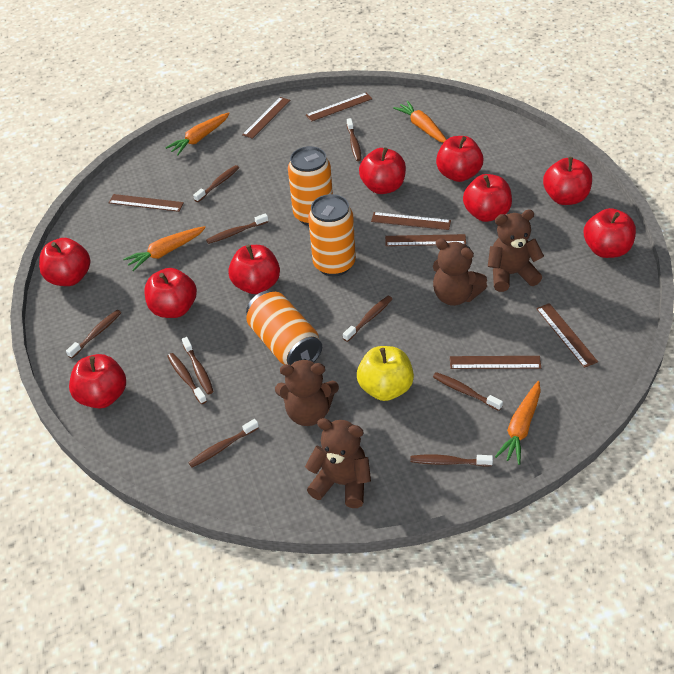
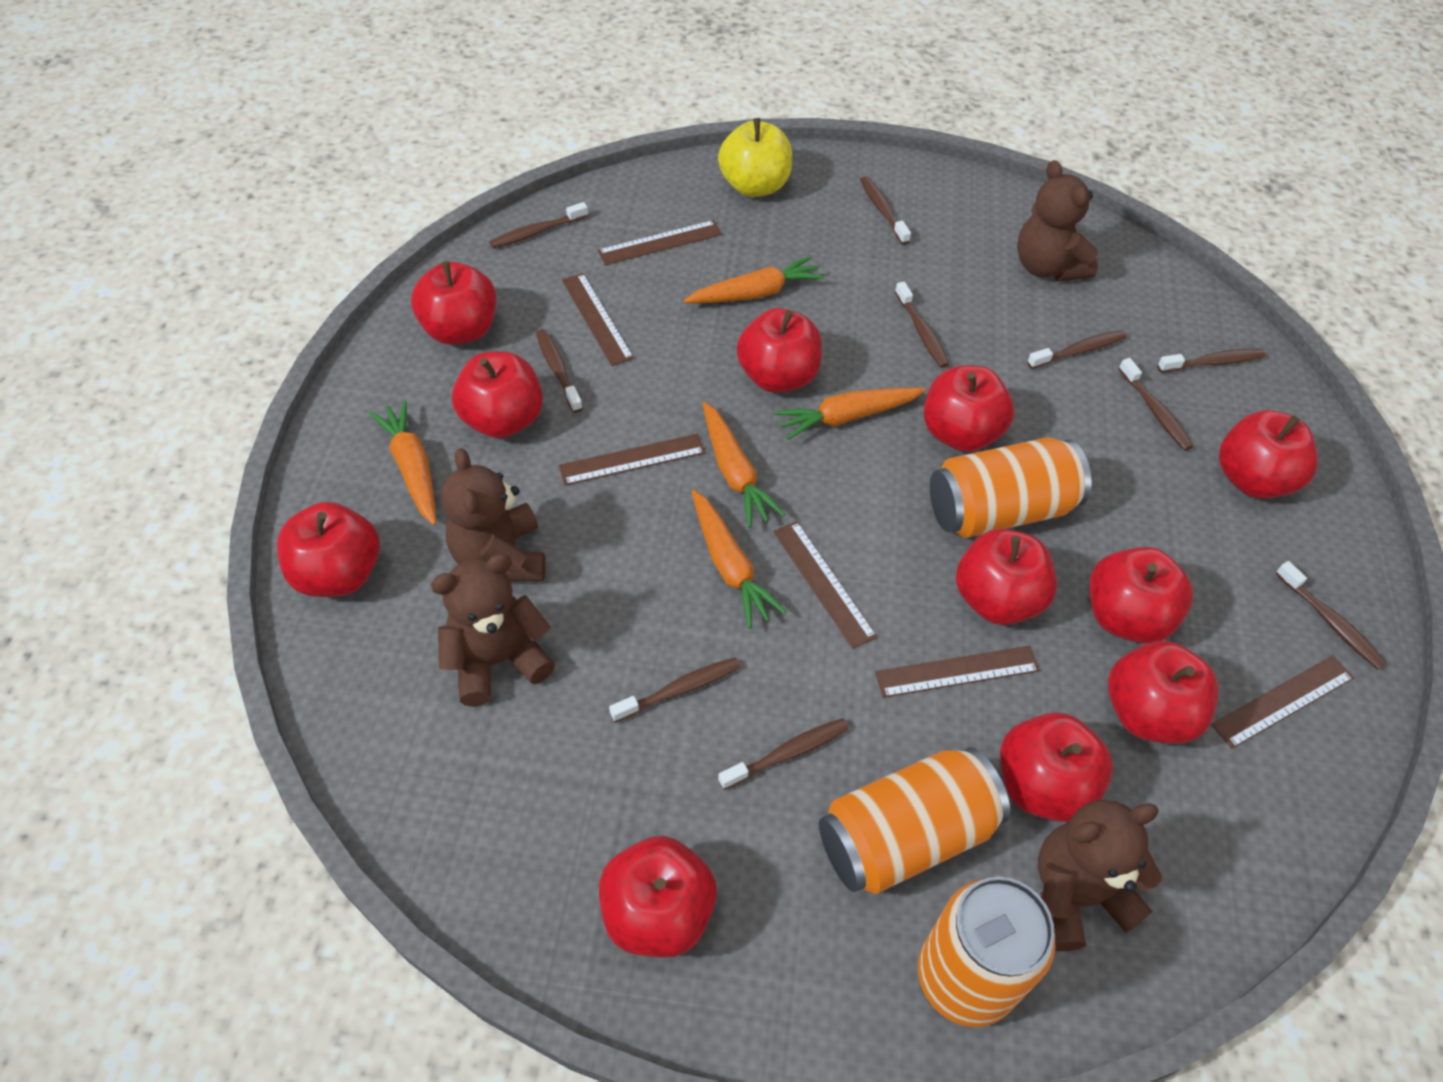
brown ruler: 7 -> 6
orange carrot: 4 -> 5
red apple: 9 -> 11

